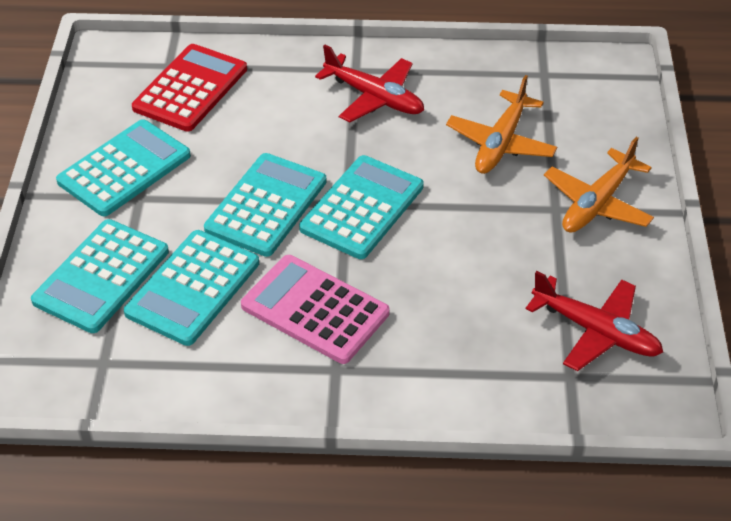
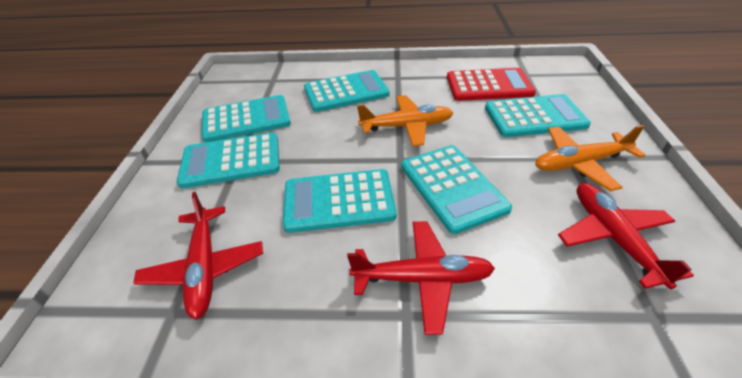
pink calculator: 1 -> 0
red plane: 2 -> 3
turquoise calculator: 5 -> 6

